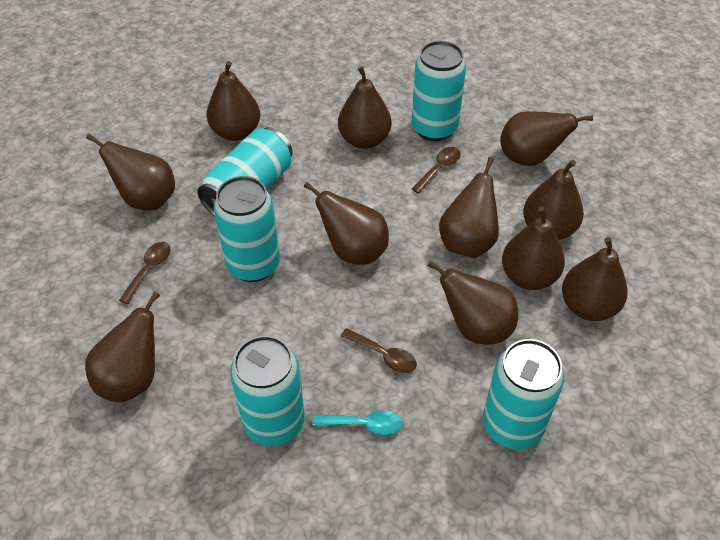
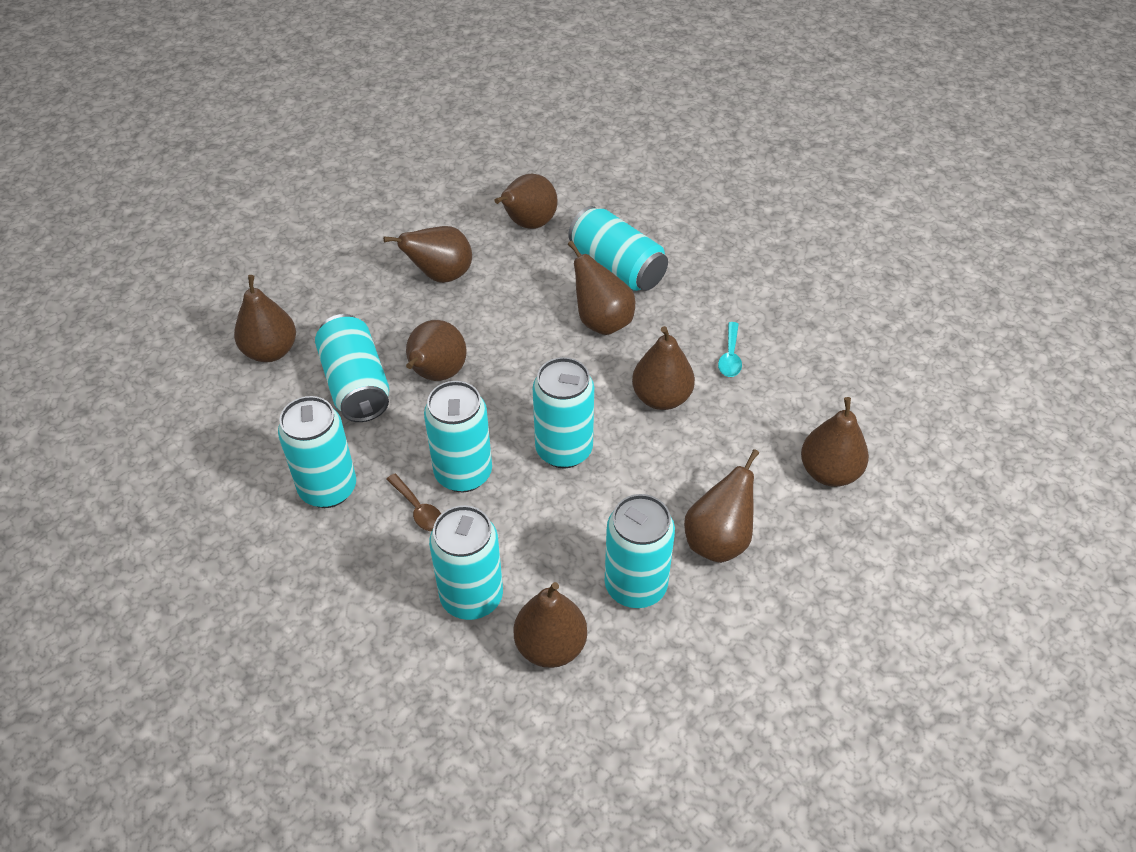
brown pear: 11 -> 9
brown spoon: 3 -> 1
turquoise can: 5 -> 7

